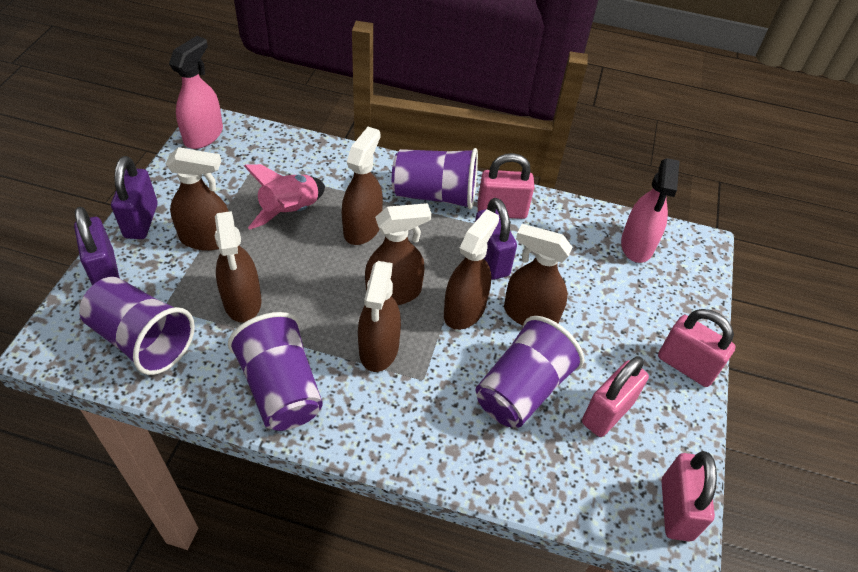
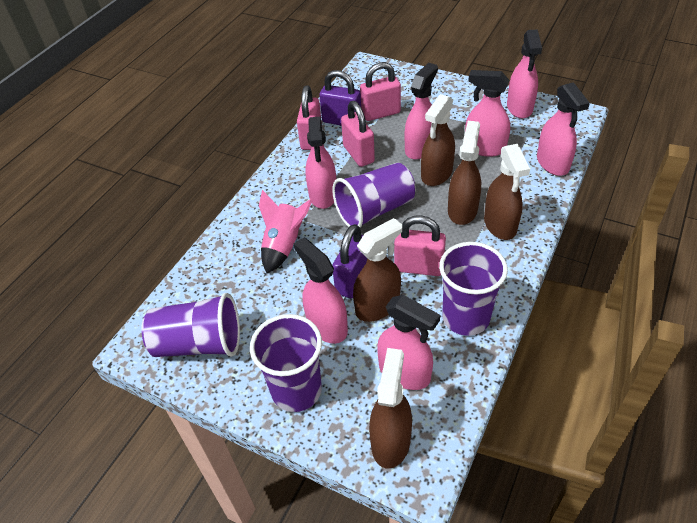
brown spray bottle: 7 -> 5
pink spray bottle: 2 -> 7
purple padlock: 3 -> 2

